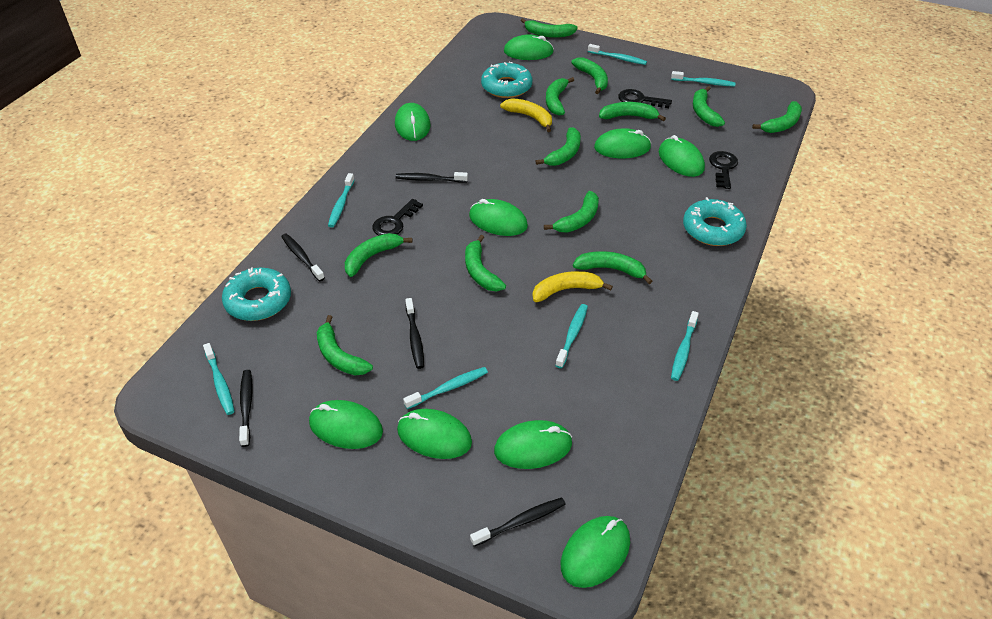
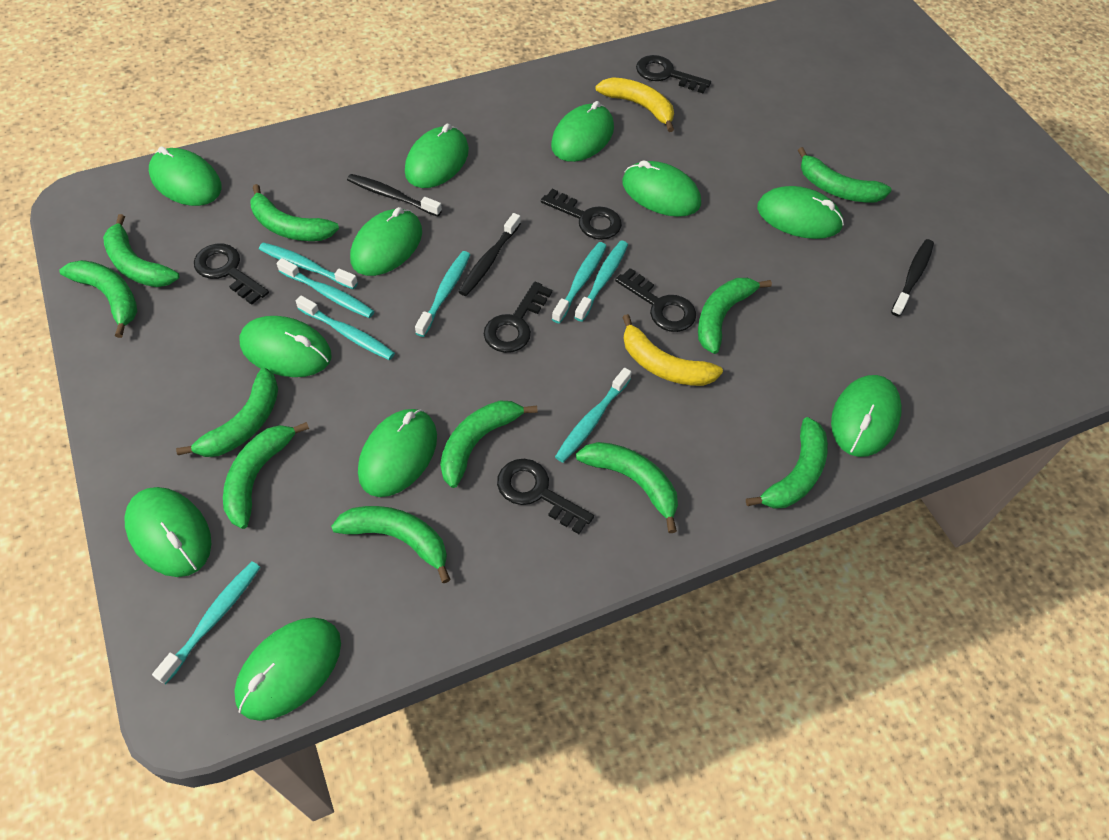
black key: 3 -> 6
black toothbrush: 5 -> 3
green banana: 12 -> 11
green mouse: 9 -> 11
turquoise donut: 3 -> 0
turquoise toothbrush: 7 -> 8

